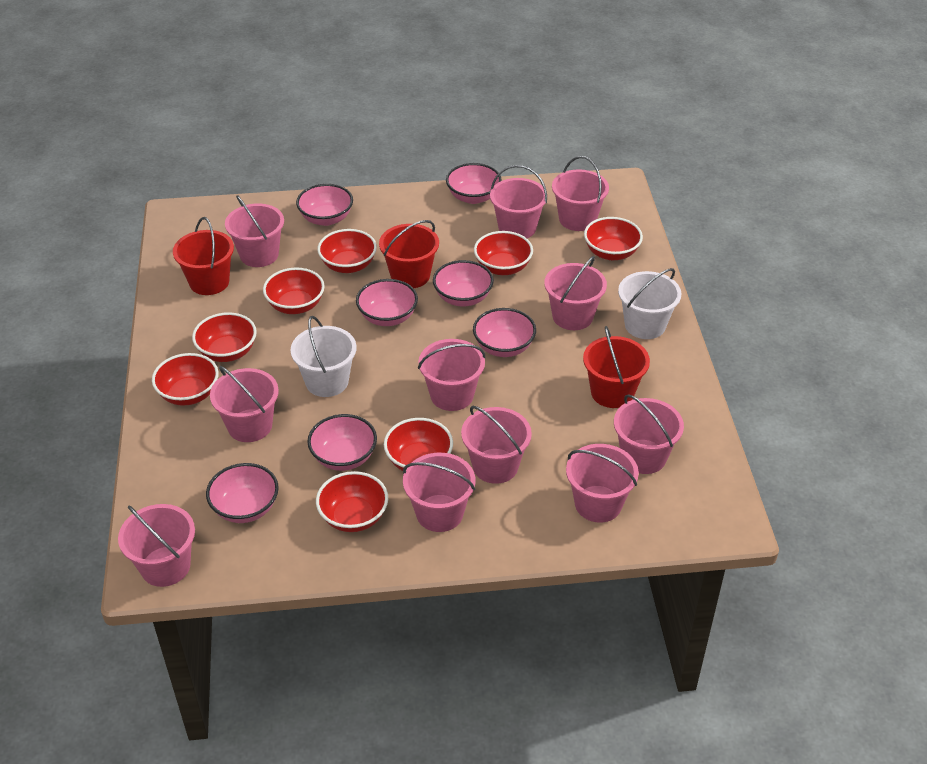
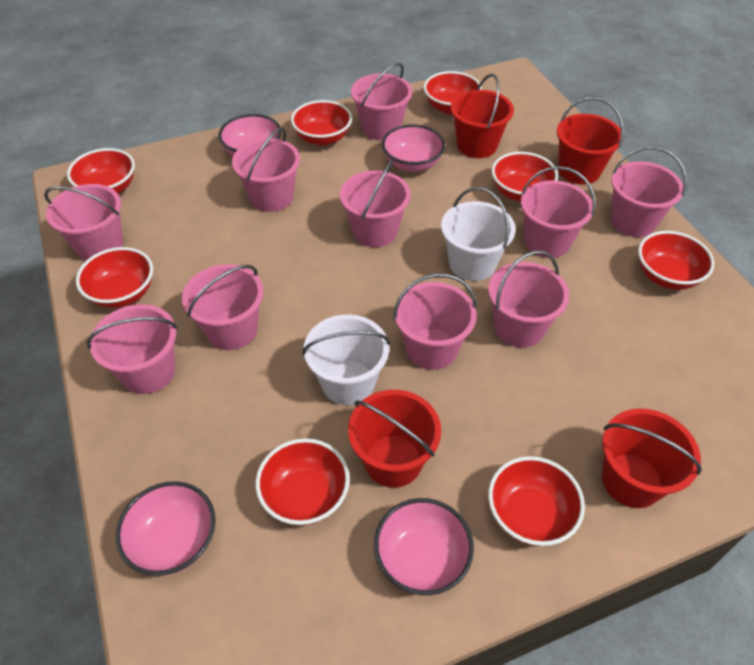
pink bowl: 7 -> 4
pink bucket: 11 -> 10
red bucket: 3 -> 4

